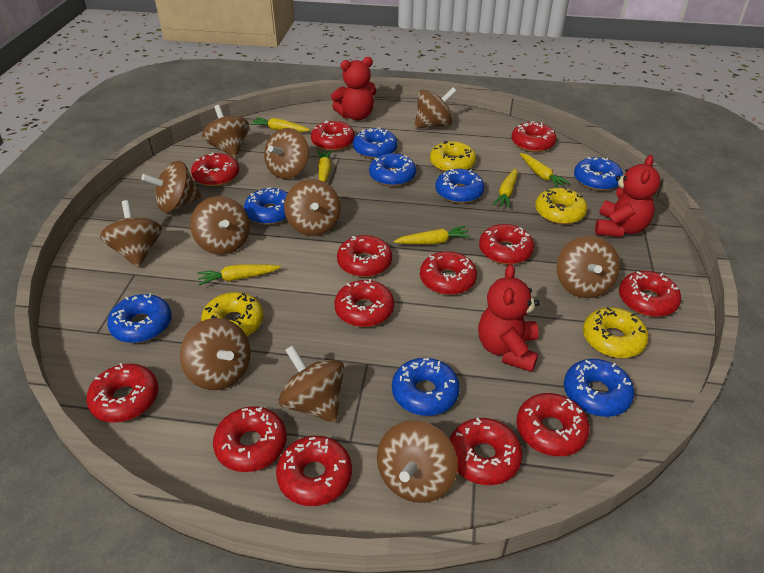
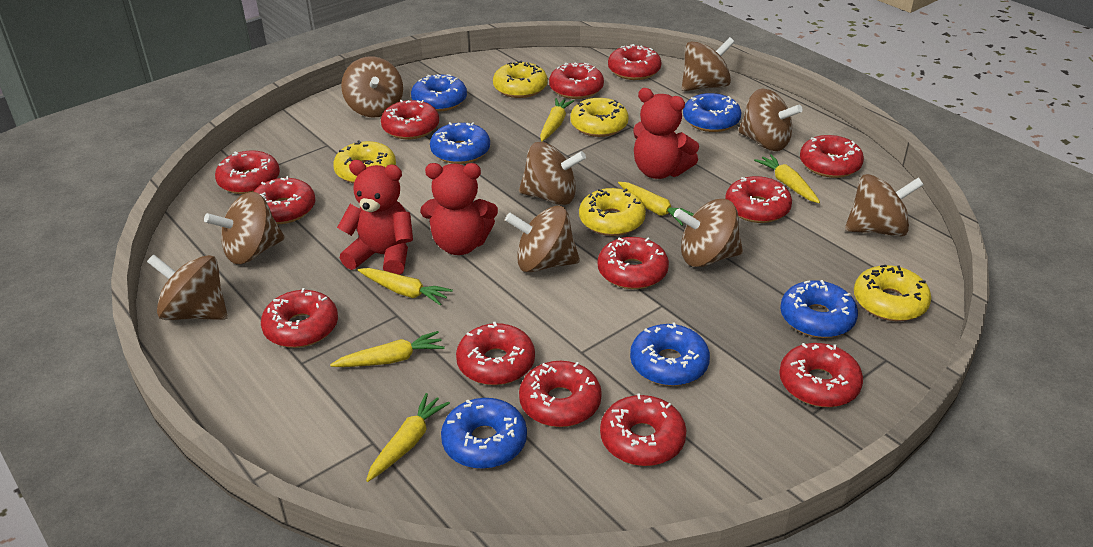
blue donut: 8 -> 6
brown spinning top: 11 -> 9
yellow donut: 4 -> 5

